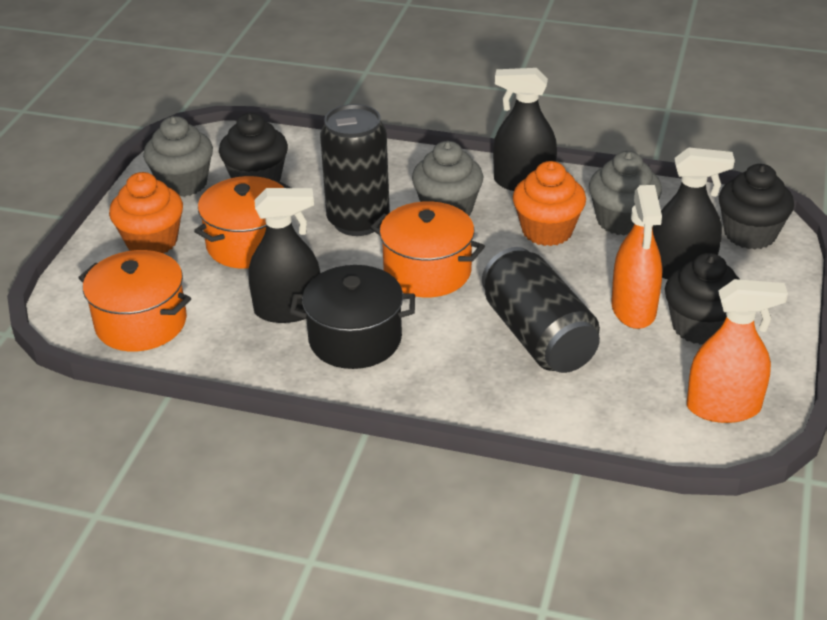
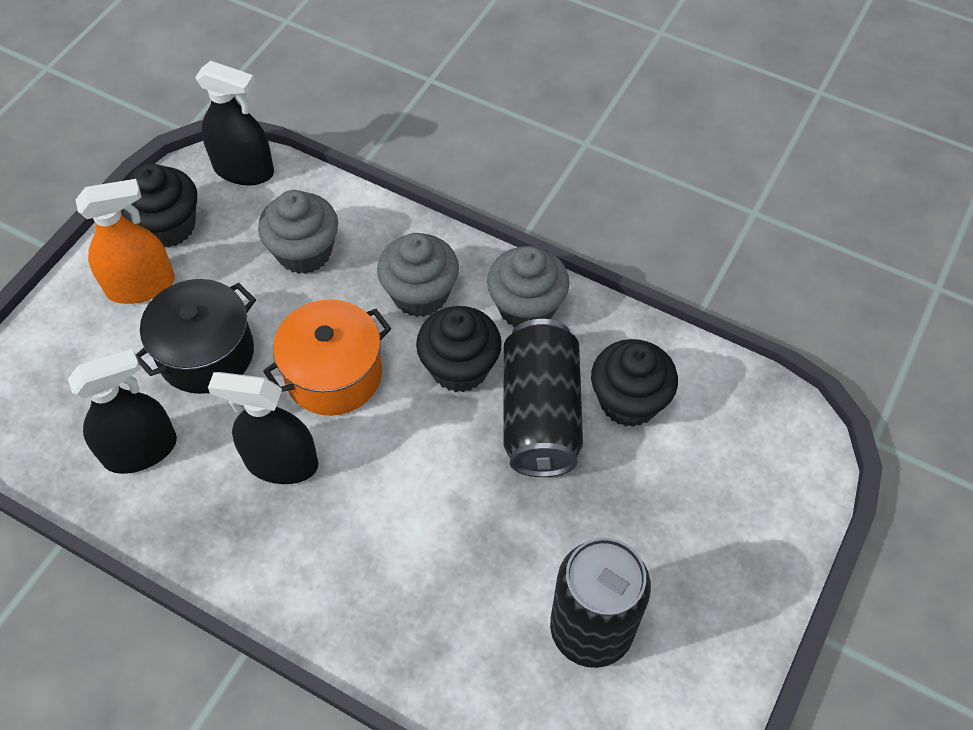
orange cupcake: 2 -> 0
orange pot: 3 -> 1
orange spray bottle: 2 -> 1

